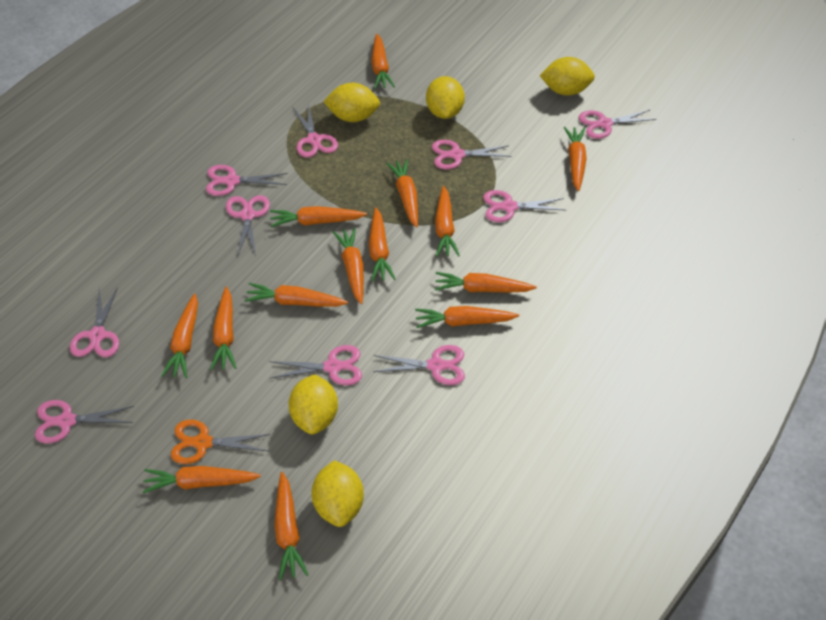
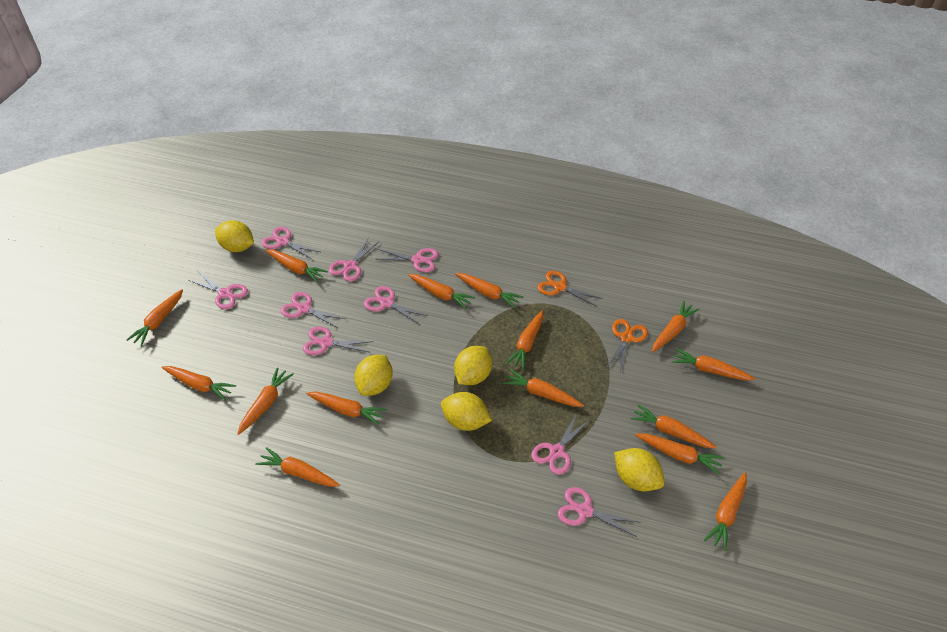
orange carrot: 14 -> 15
orange scissors: 1 -> 2
pink scissors: 10 -> 9

